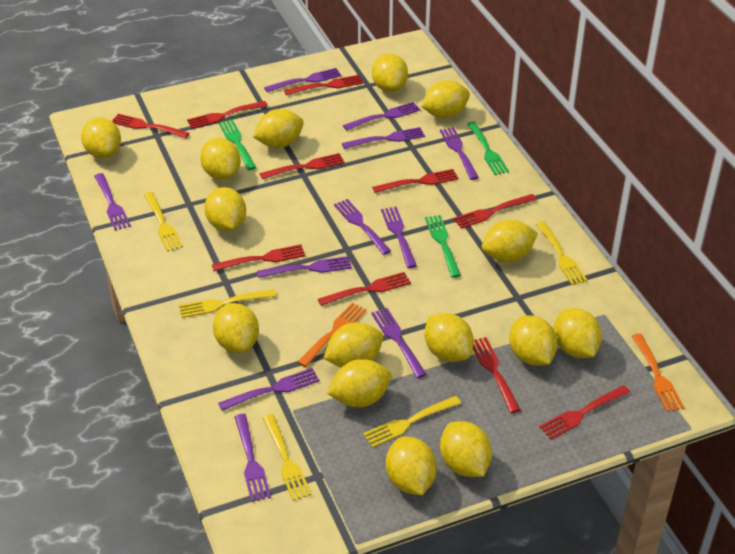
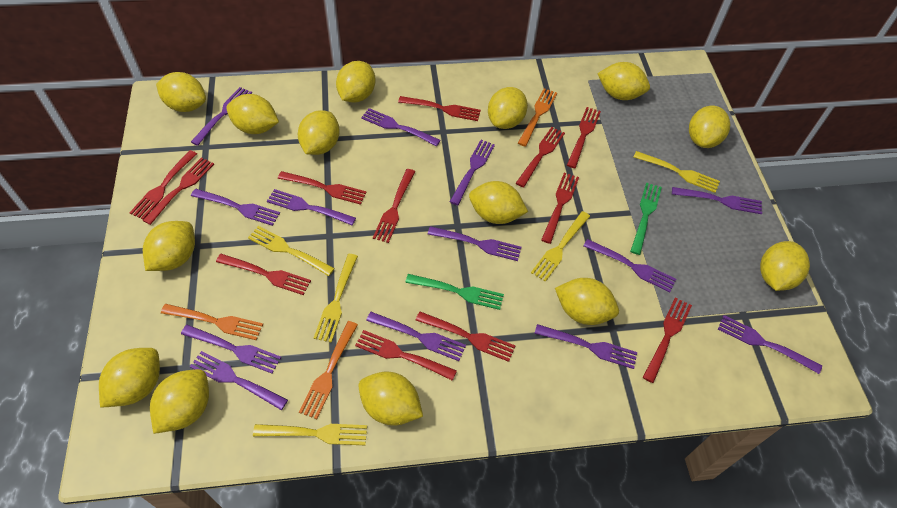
green fork: 3 -> 2
orange fork: 2 -> 3
purple fork: 11 -> 13
red fork: 10 -> 12
yellow lemon: 15 -> 14

